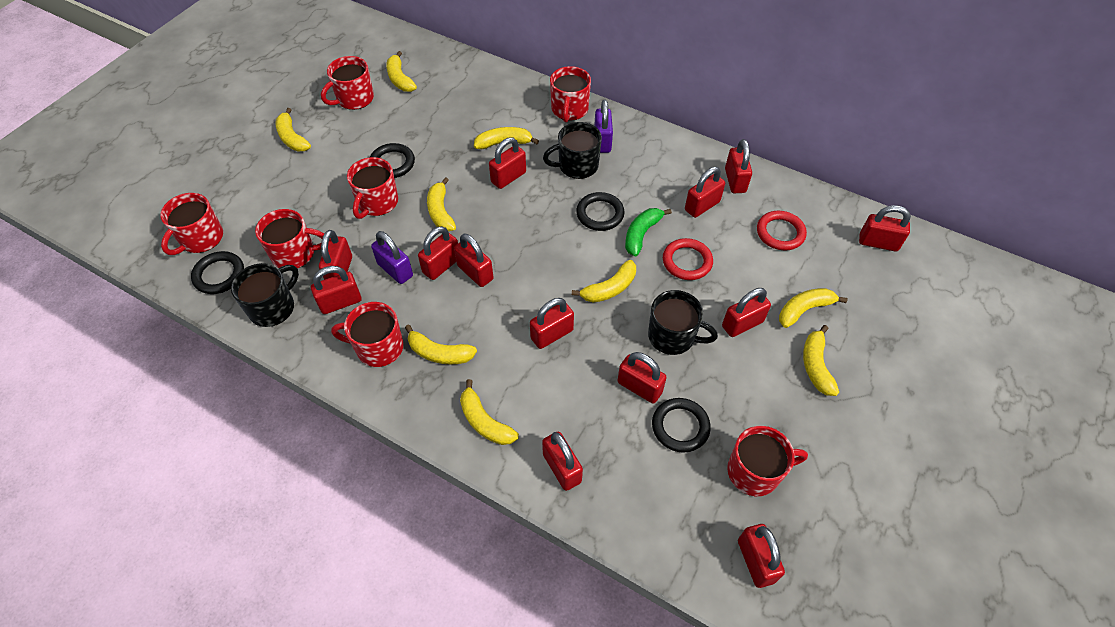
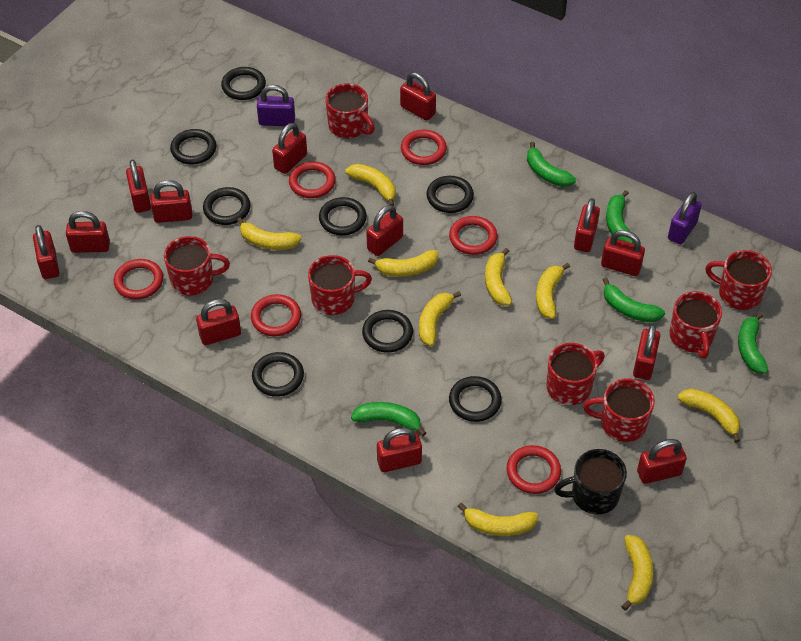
black mug: 3 -> 1
black ring: 4 -> 8
green banana: 1 -> 5
red ring: 2 -> 6

